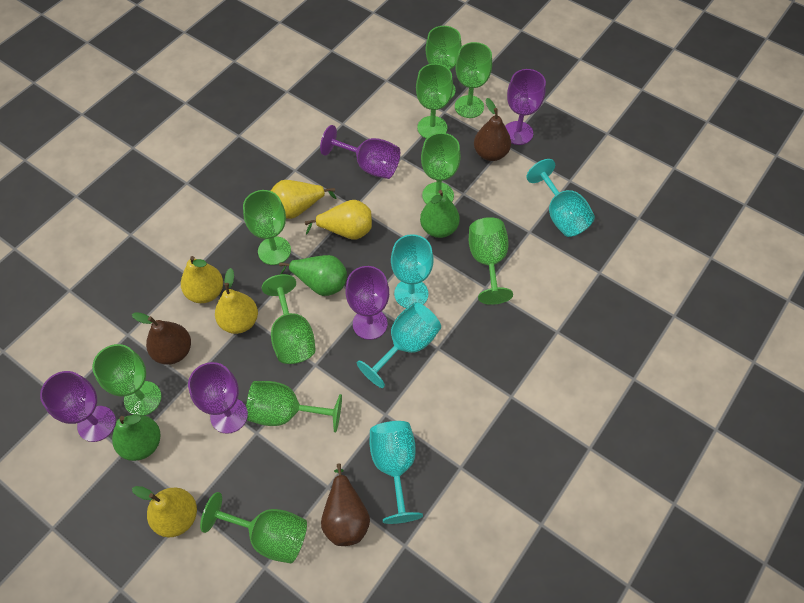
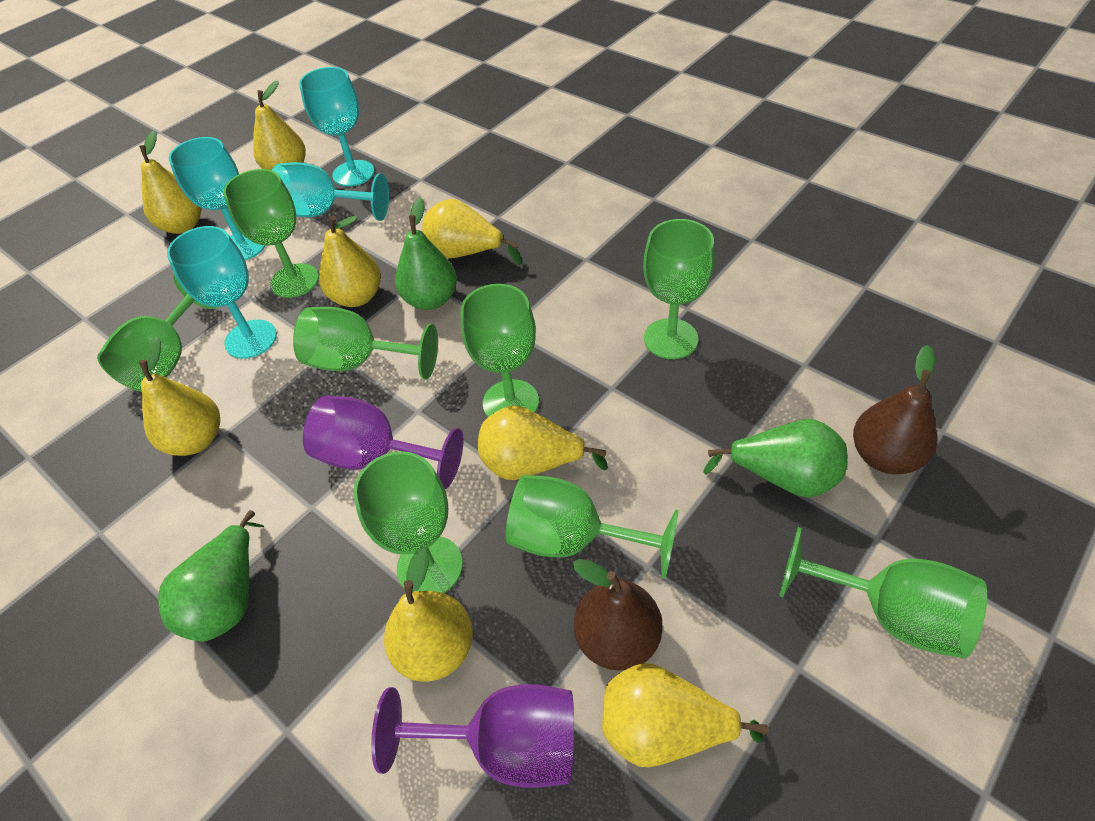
brown pear: 3 -> 2
green goblet: 10 -> 8
purple goblet: 5 -> 2
yellow pear: 5 -> 8

